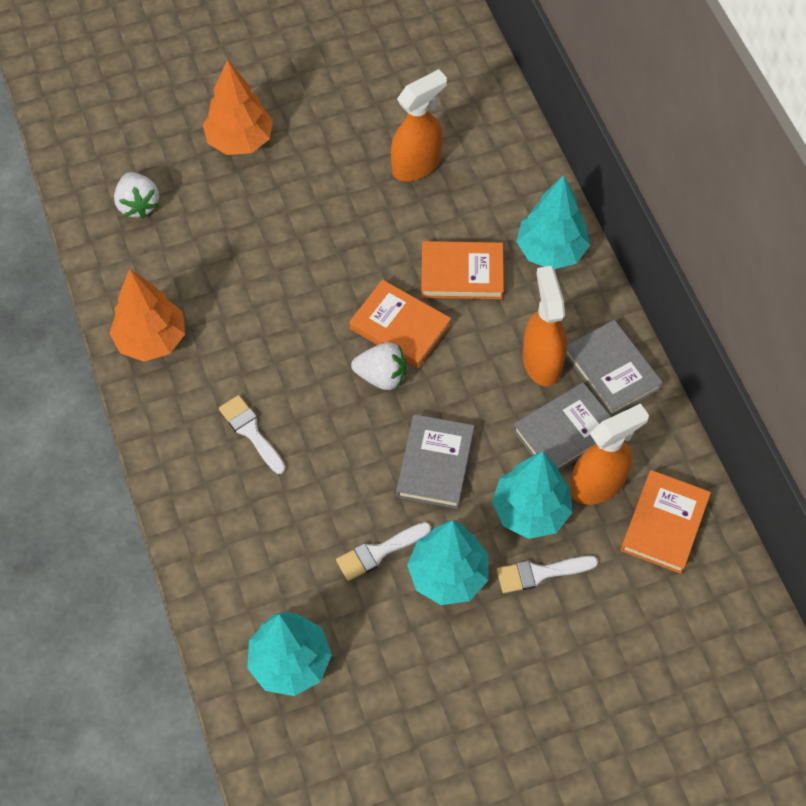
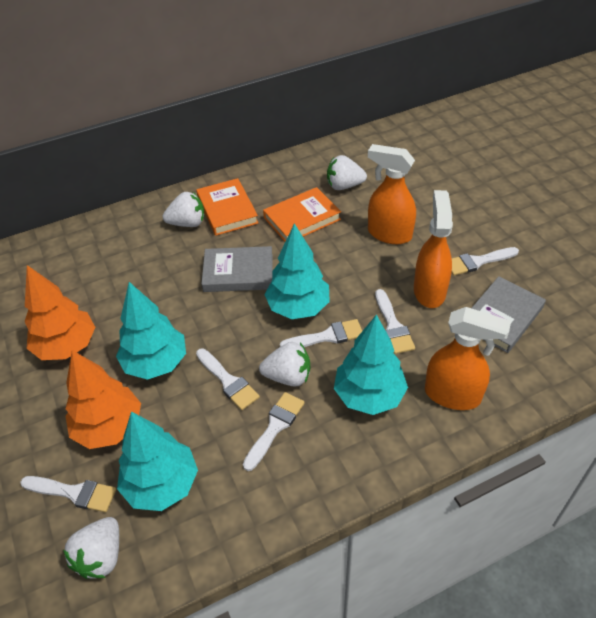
grey book: 3 -> 2
orange book: 3 -> 2
white brush: 3 -> 6
white strawberry: 2 -> 4

